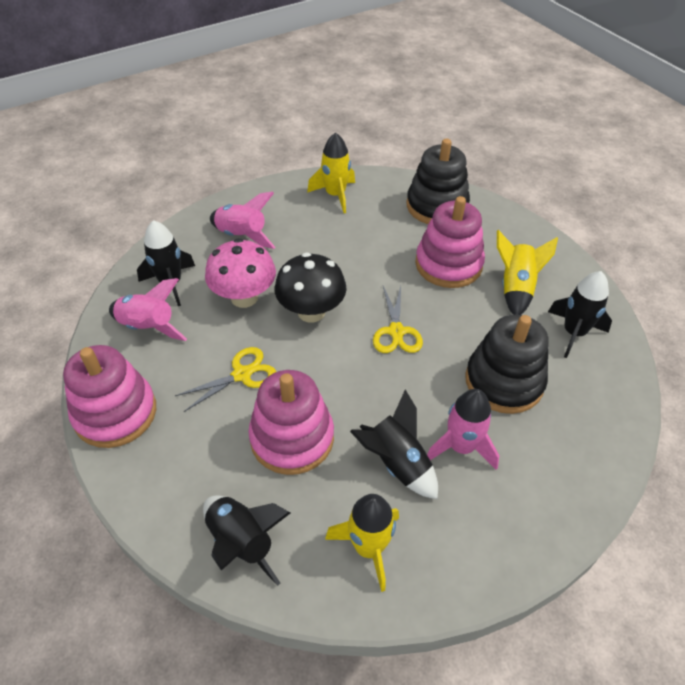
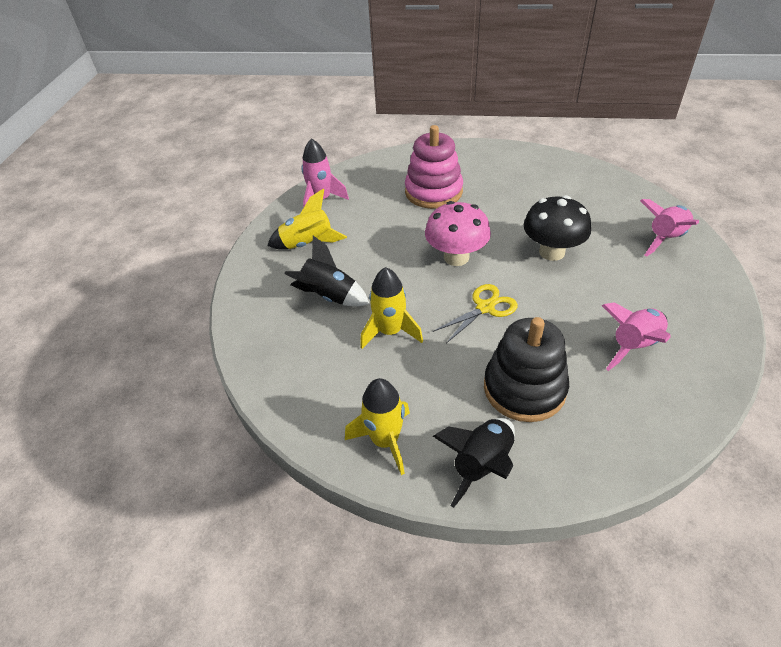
black rocket: 4 -> 2
black stacking toy: 2 -> 1
pink stacking toy: 3 -> 1
yellow scissors: 2 -> 1

